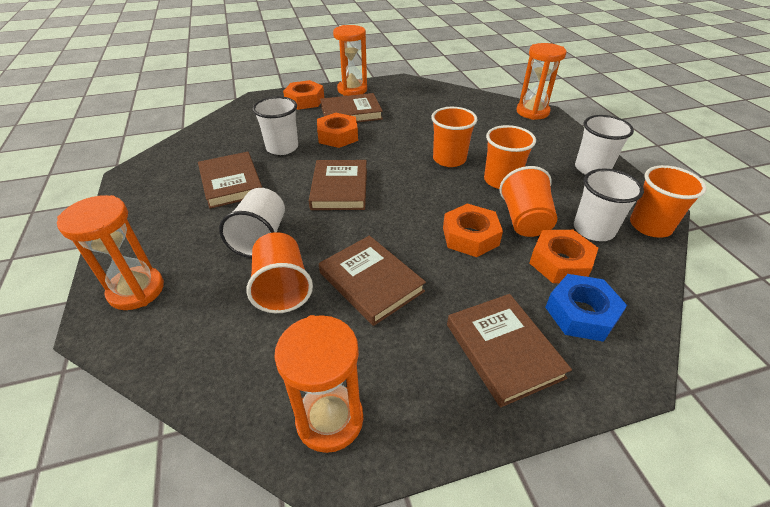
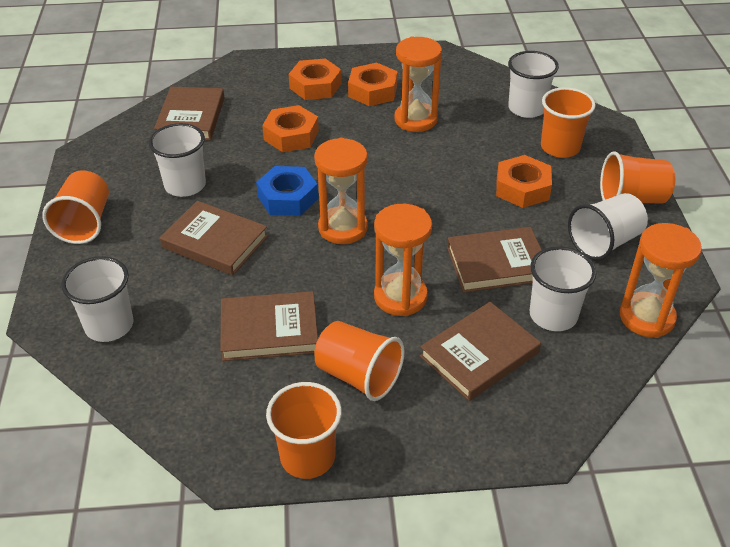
white cup: 4 -> 5

